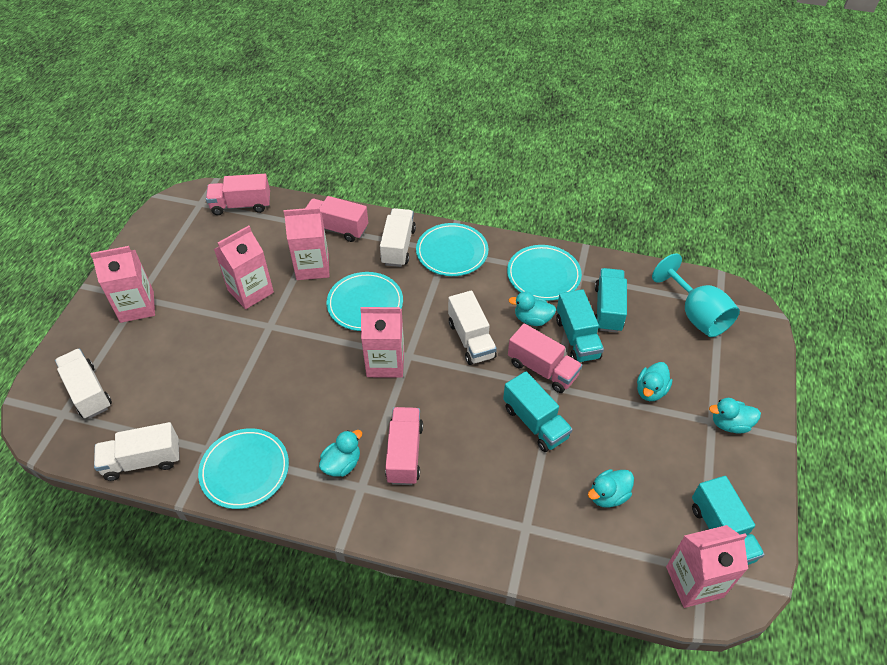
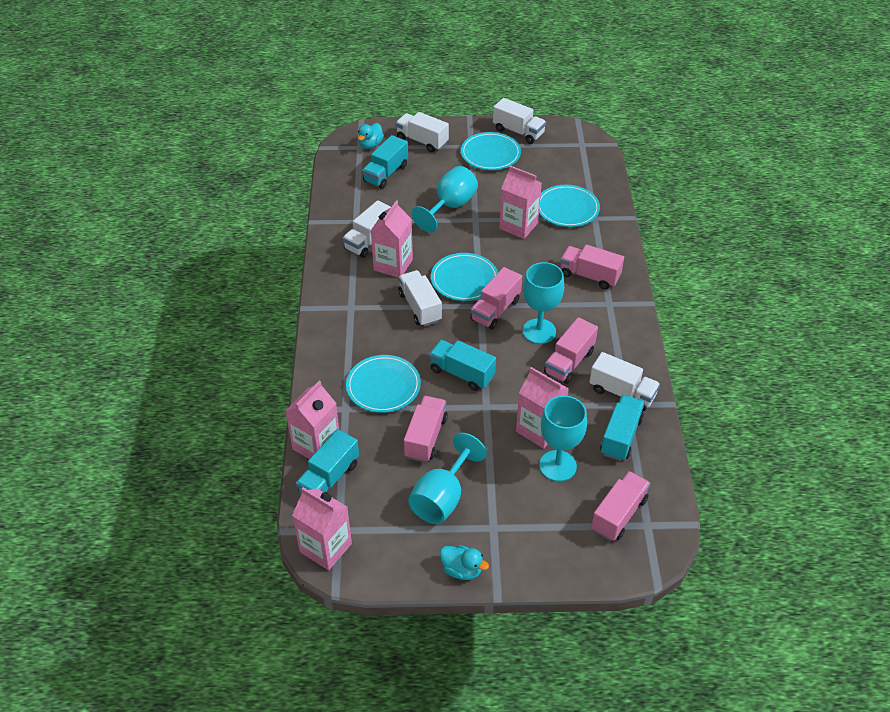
pink truck: 4 -> 5
turquoise duck: 5 -> 2
turquoise goblet: 1 -> 4
white truck: 4 -> 5

